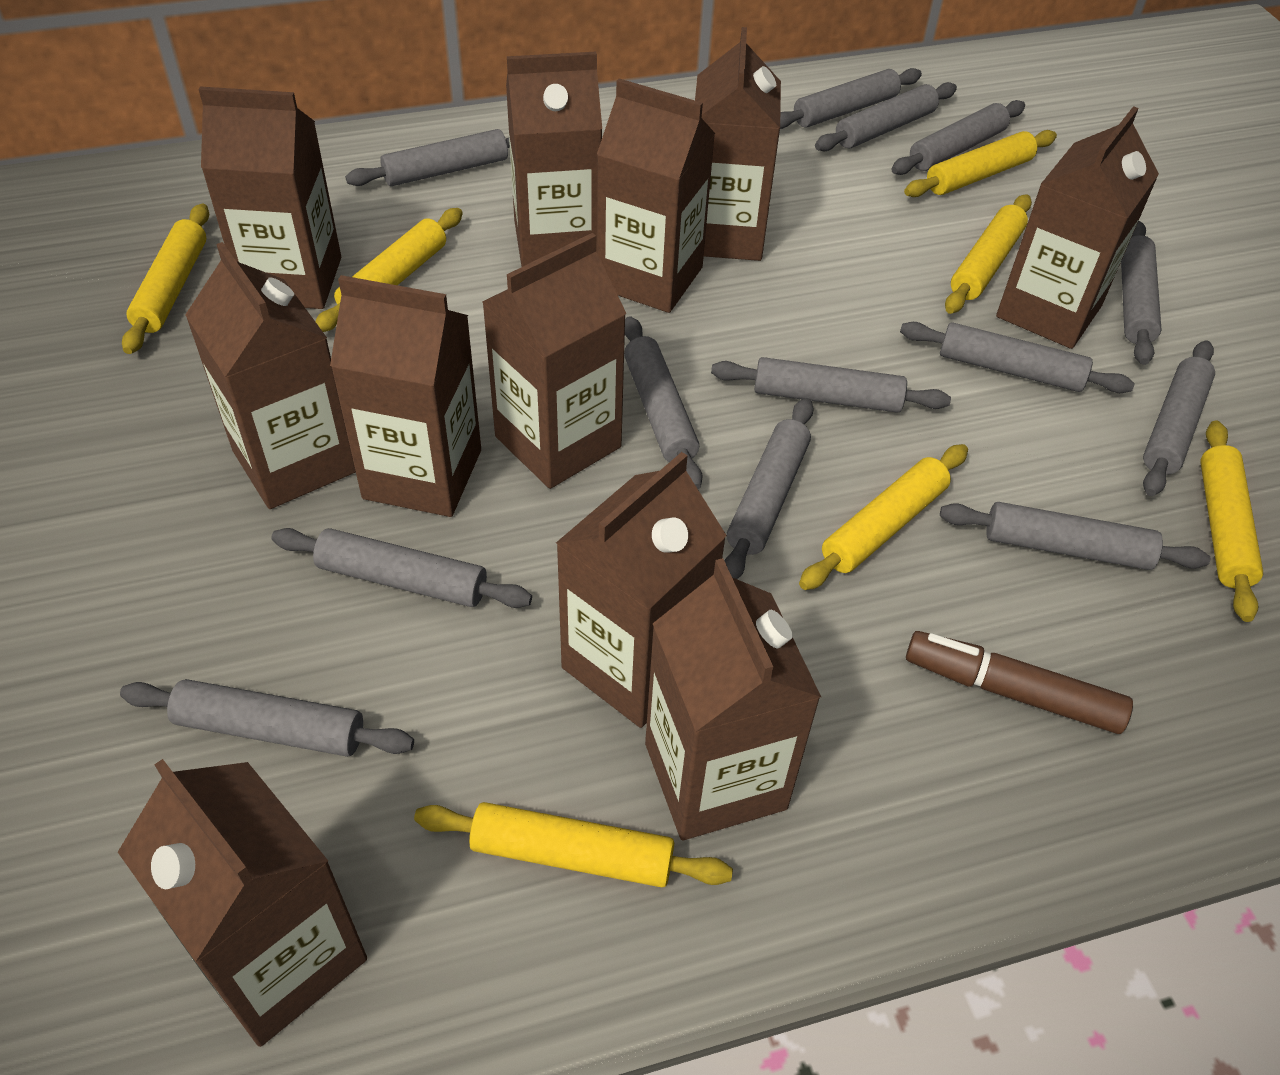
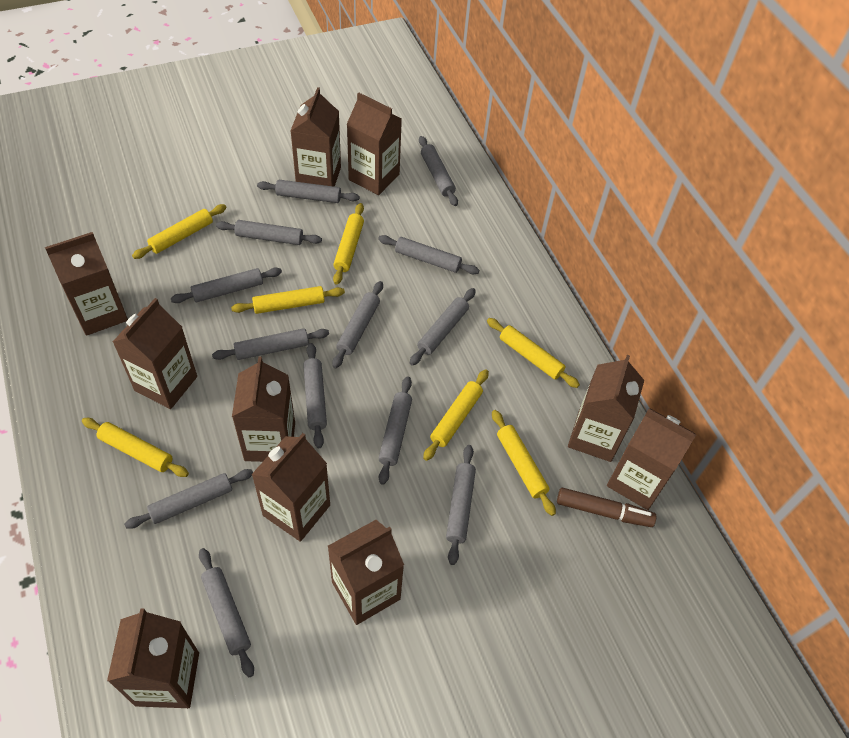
brown carton: 11 -> 10

